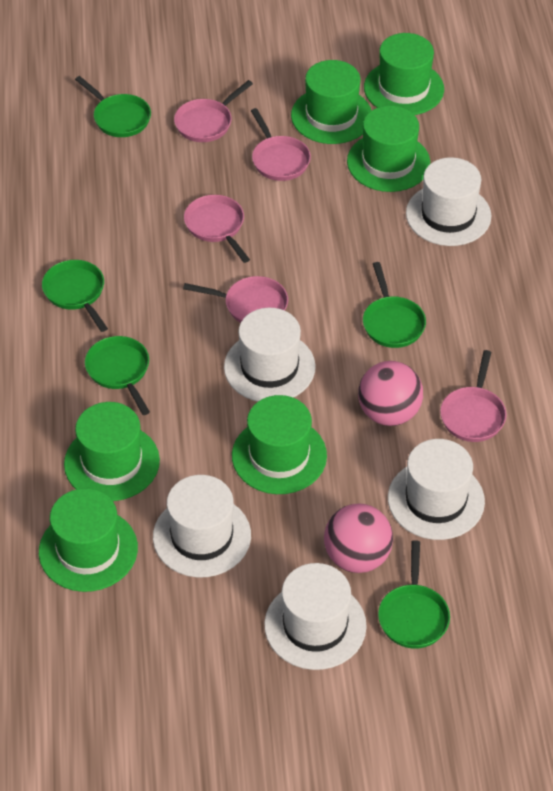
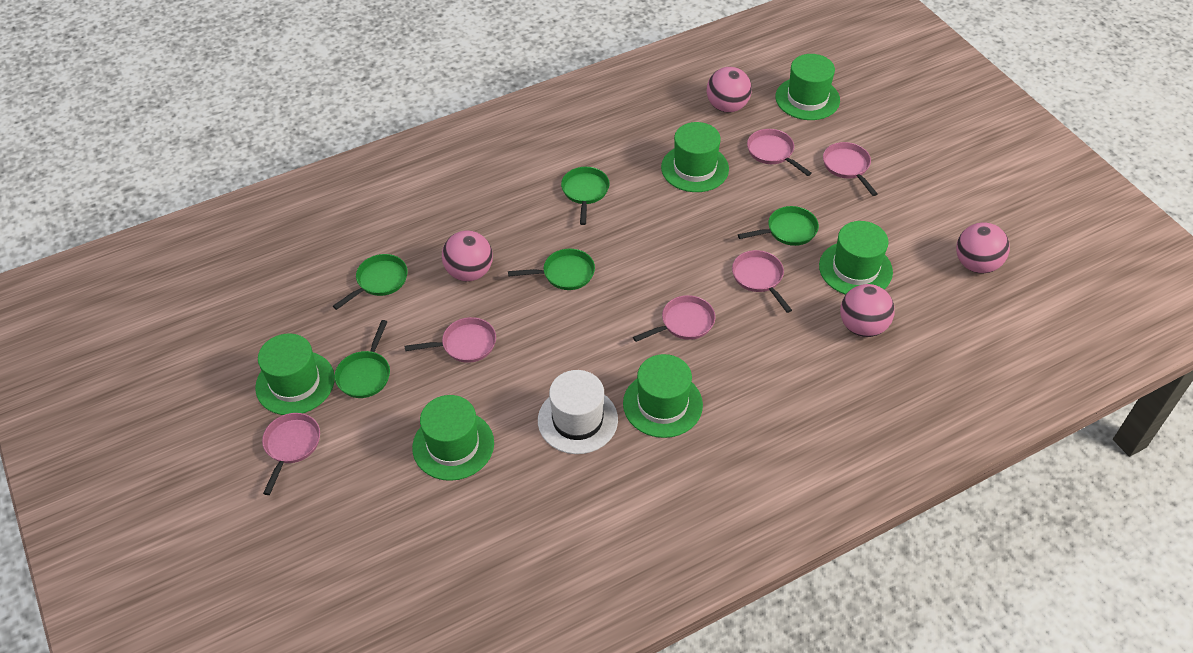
pink ball: 2 -> 4
pink pan: 5 -> 6
white hat: 5 -> 1

